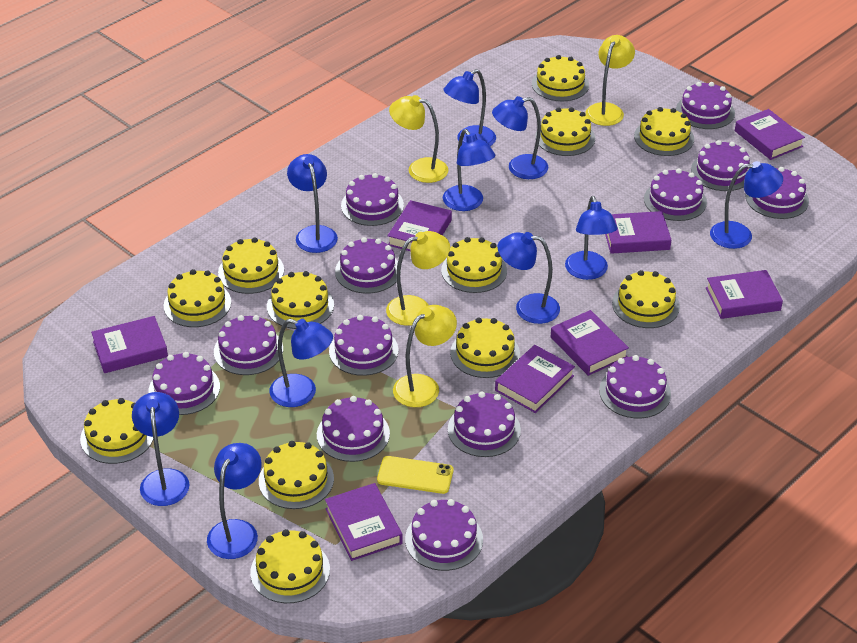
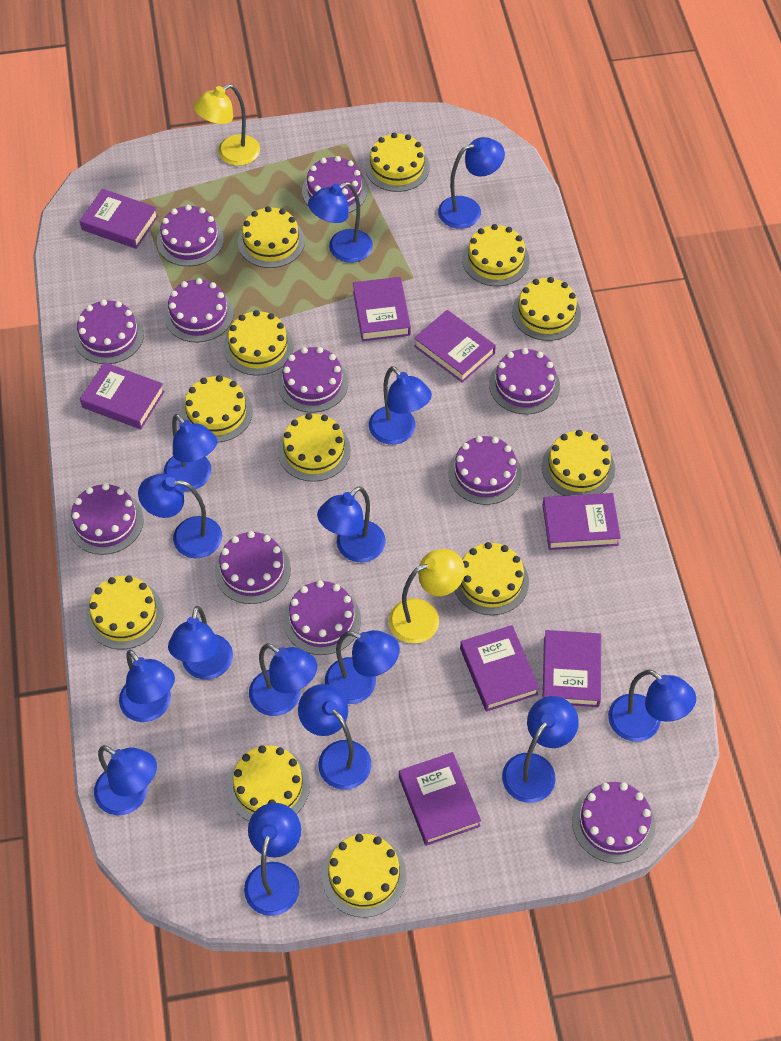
blue lamp: 10 -> 15
purple cake: 13 -> 11
yellow lamp: 4 -> 2
yellow phone: 1 -> 0

